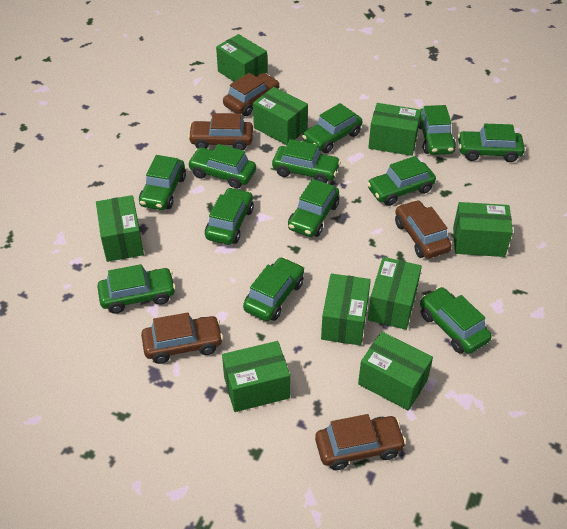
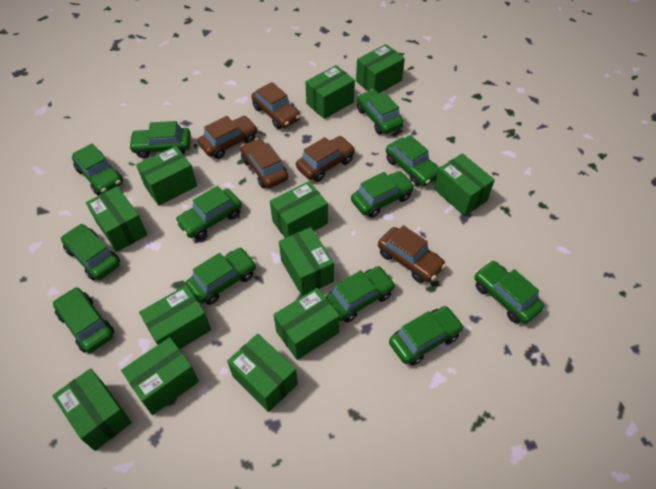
green box: 9 -> 12

